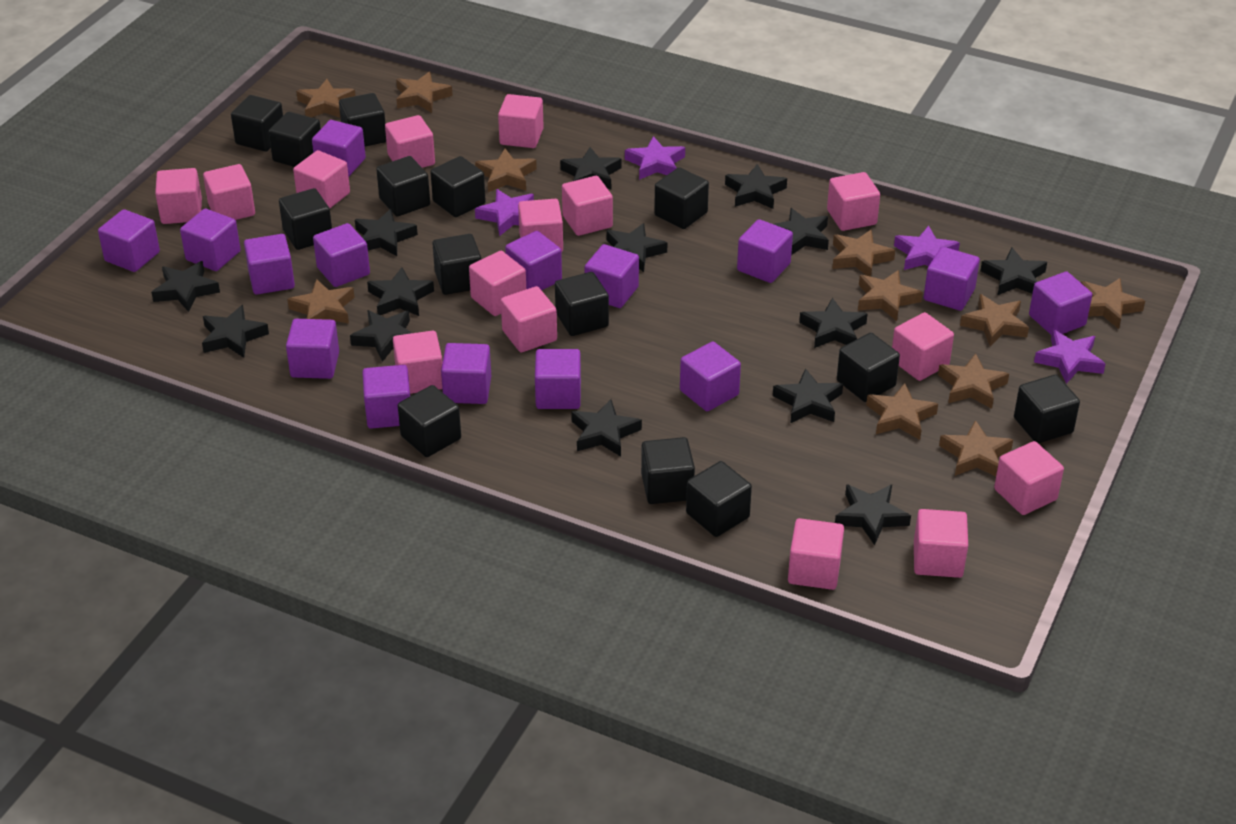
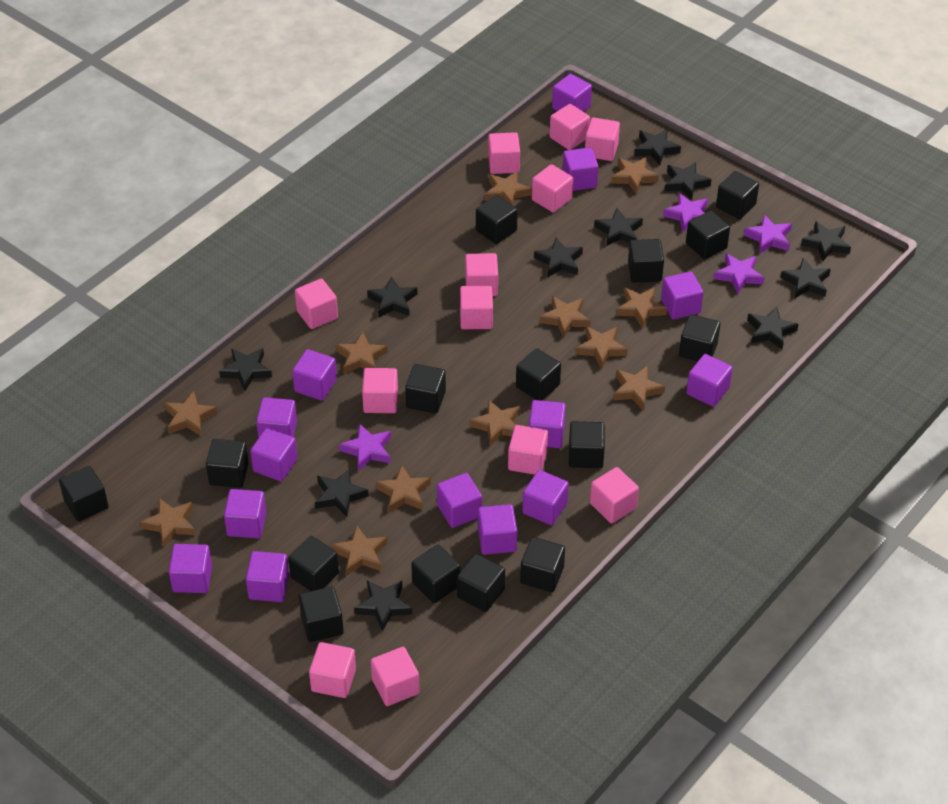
black cube: 14 -> 15
black star: 14 -> 11
brown star: 11 -> 12
pink cube: 15 -> 12
purple cube: 15 -> 14

